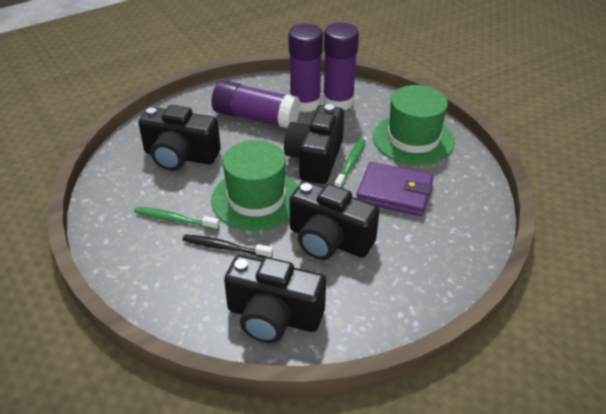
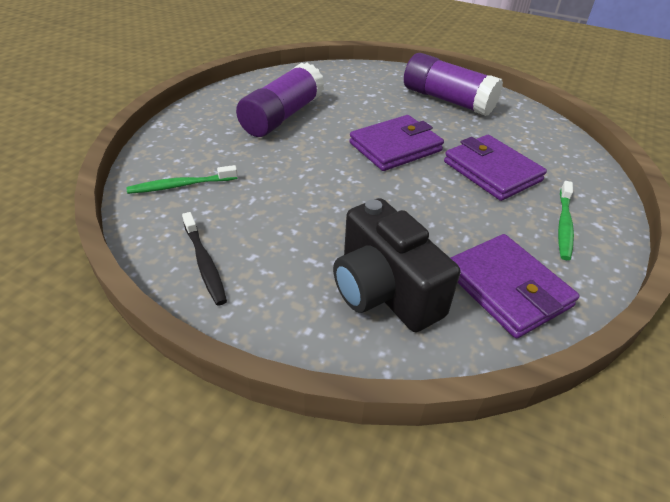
black camera: 4 -> 1
green hat: 2 -> 0
purple glue stick: 3 -> 2
purple wallet: 1 -> 3

